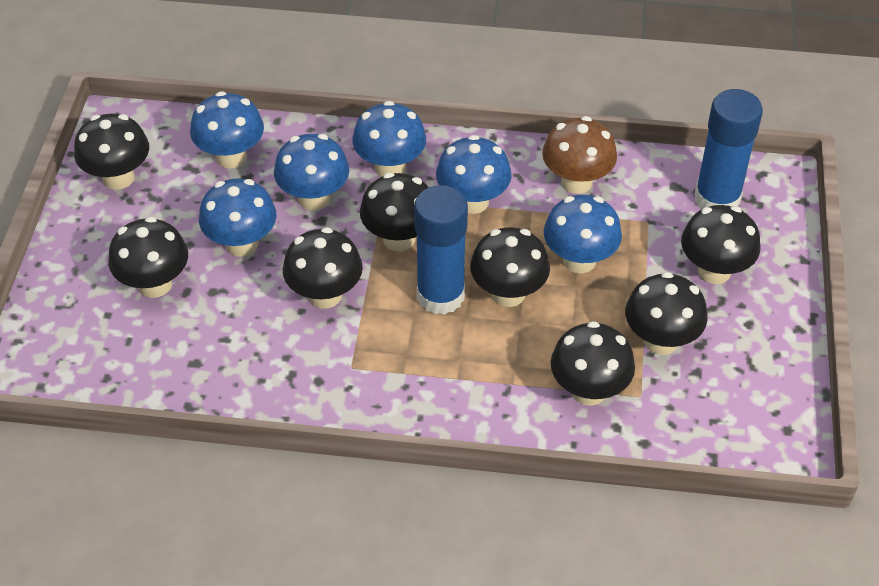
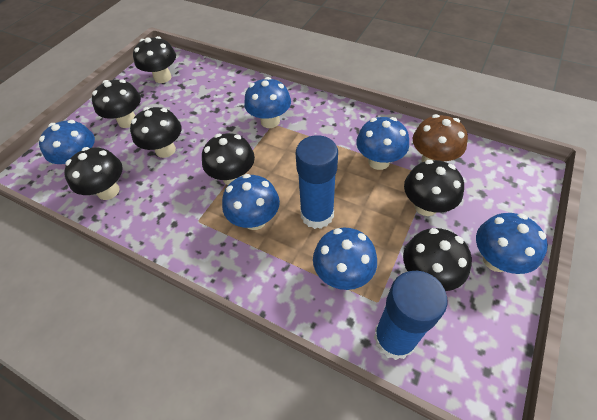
black mushroom: 8 -> 7

